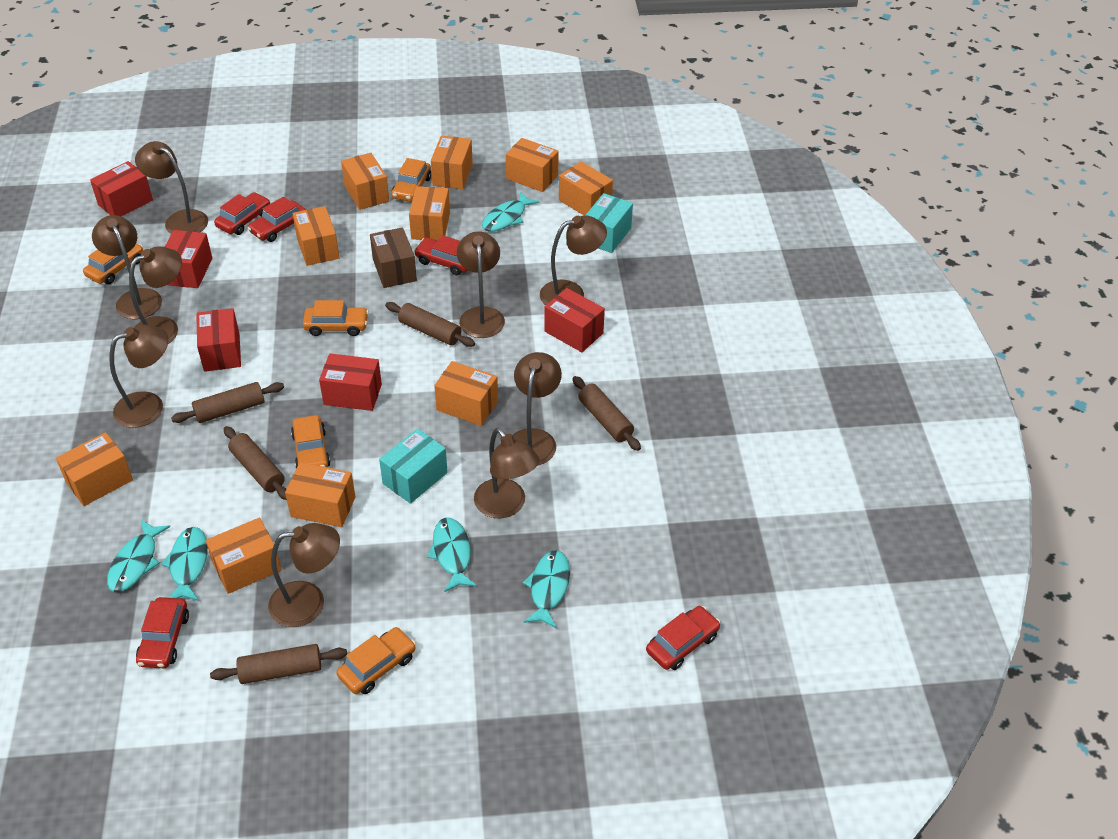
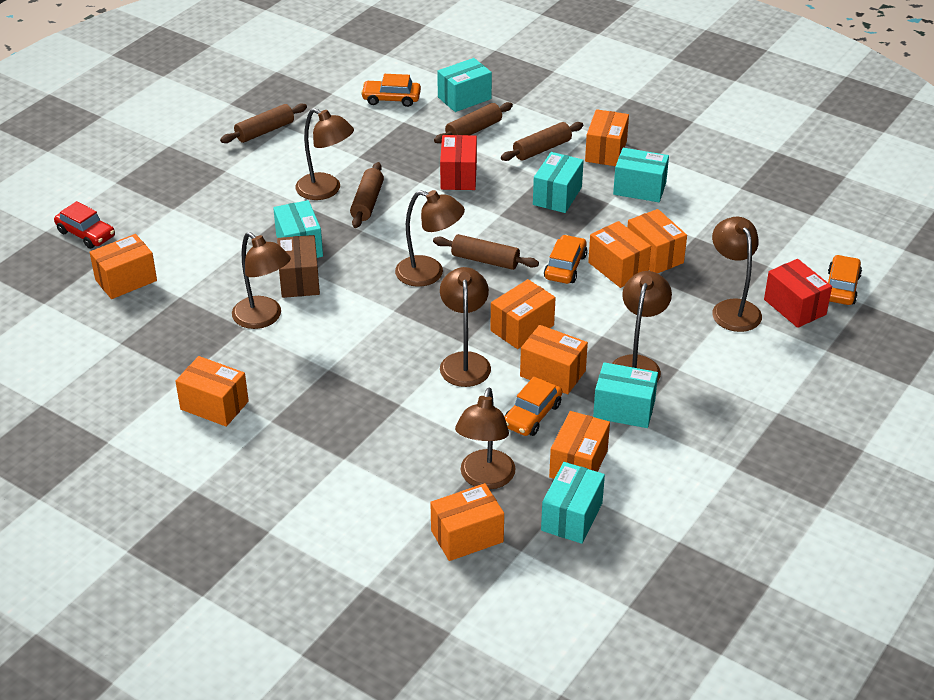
brown lamp: 9 -> 7
orange box: 10 -> 9
orange car: 5 -> 4
red box: 5 -> 2
red car: 5 -> 1
turquoise box: 2 -> 6
turquoise fish: 5 -> 0

